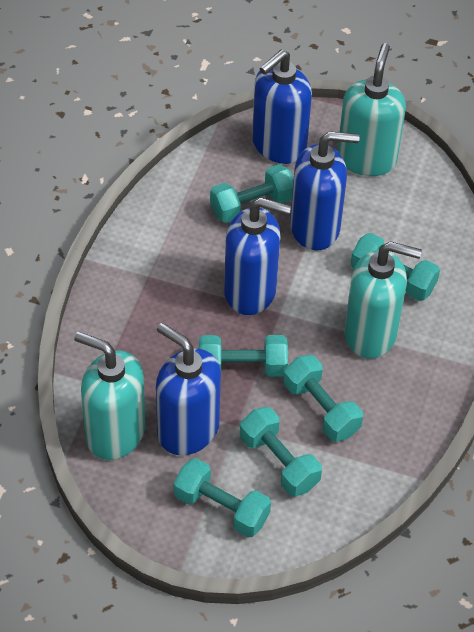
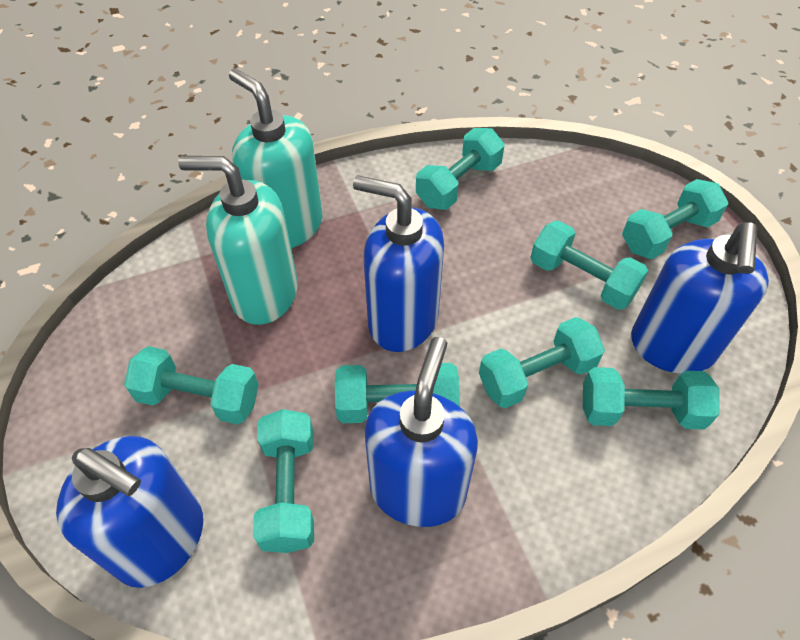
turquoise dumbbell: 6 -> 8
turquoise soap dispenser: 3 -> 2

